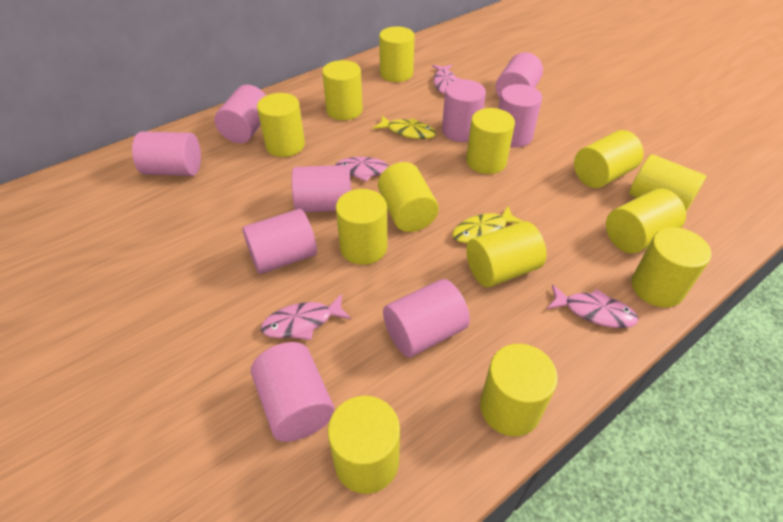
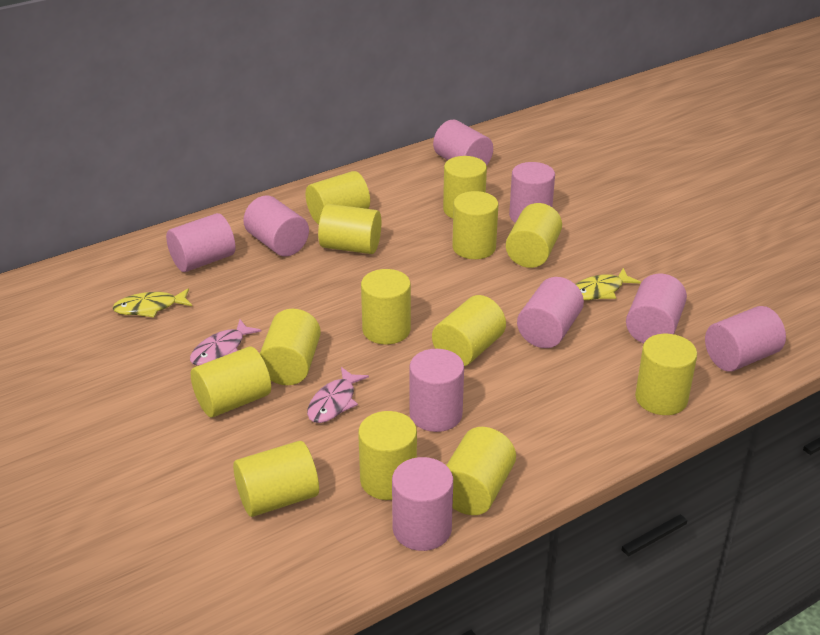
pink fish: 4 -> 2

